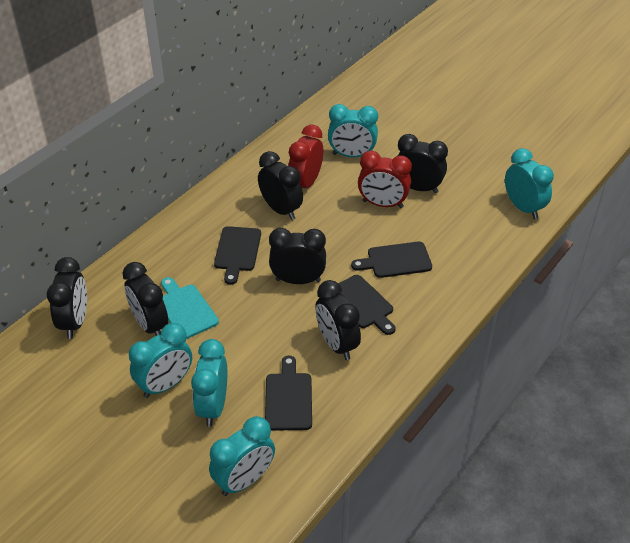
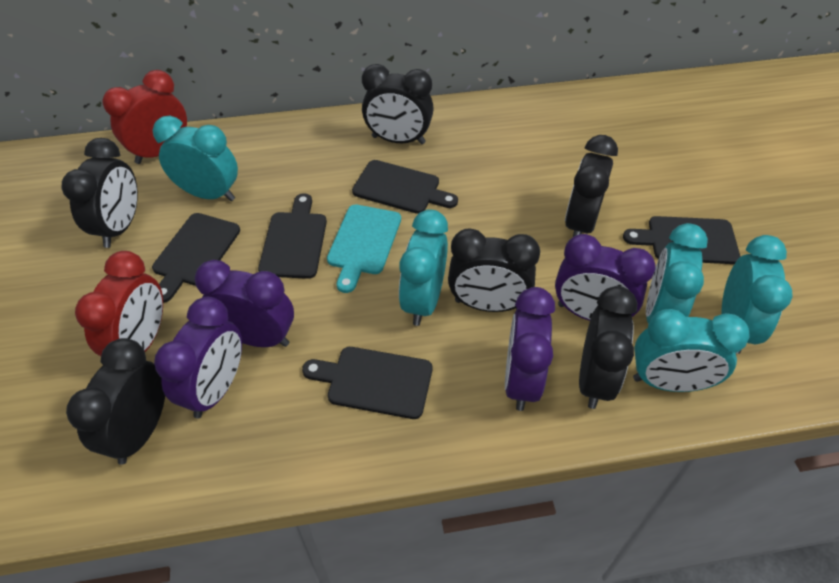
black cutting board: 4 -> 5
purple clock: 0 -> 4

